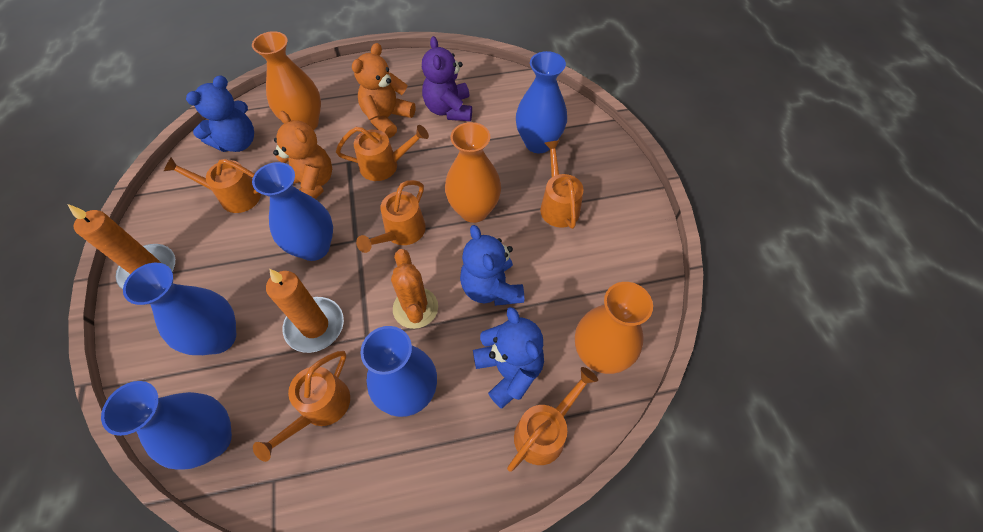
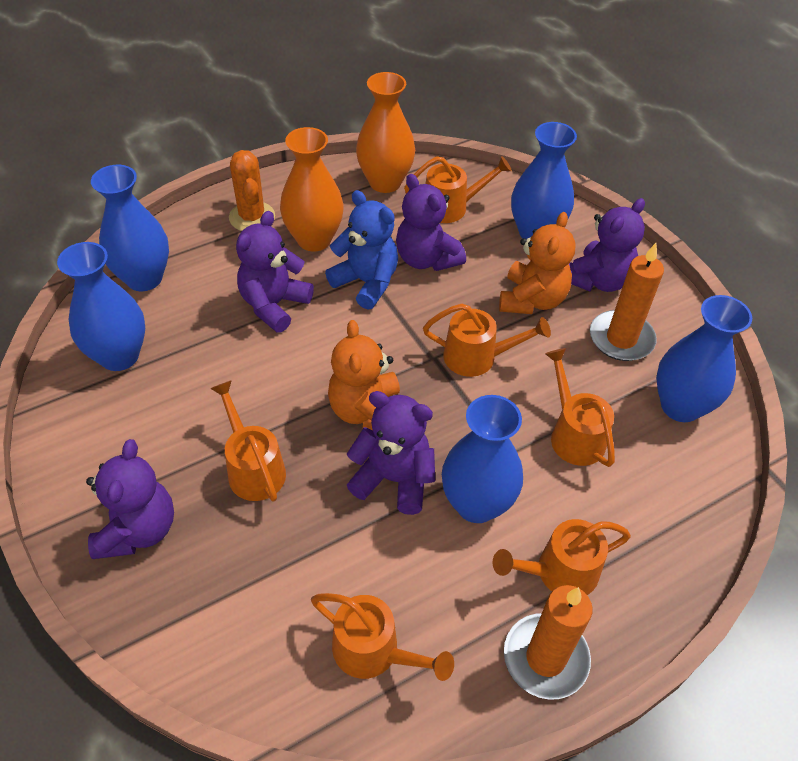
blue teddy bear: 3 -> 1
orange vase: 3 -> 2
purple teddy bear: 1 -> 5

